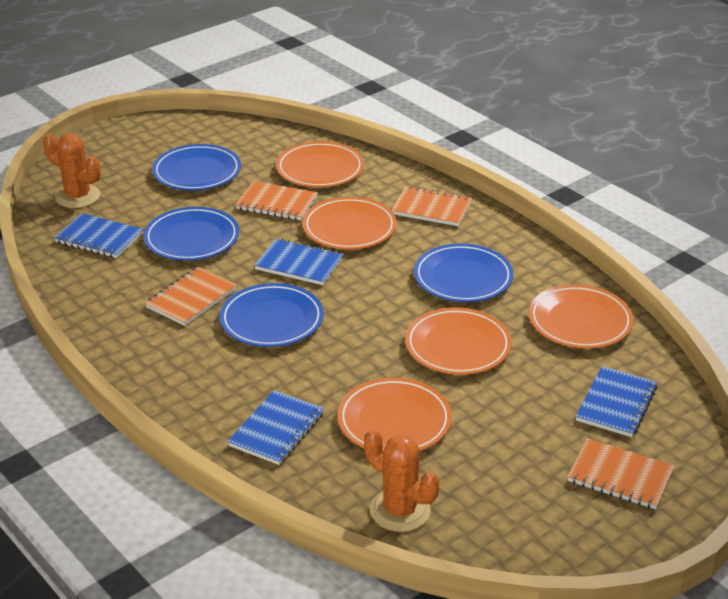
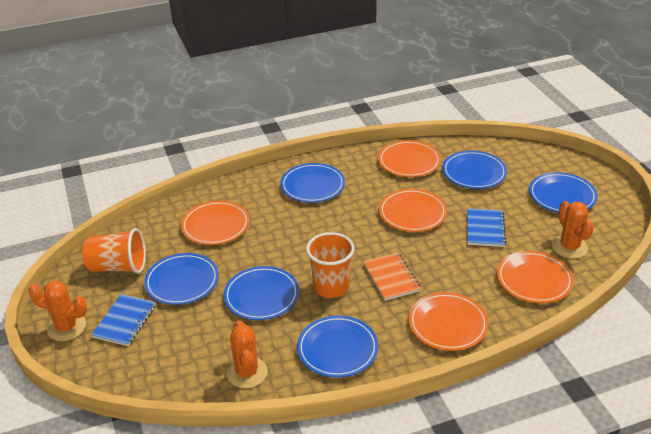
blue notebook: 4 -> 2
blue plate: 4 -> 6
orange cactus: 2 -> 3
orange cup: 0 -> 2
orange notebook: 4 -> 1

